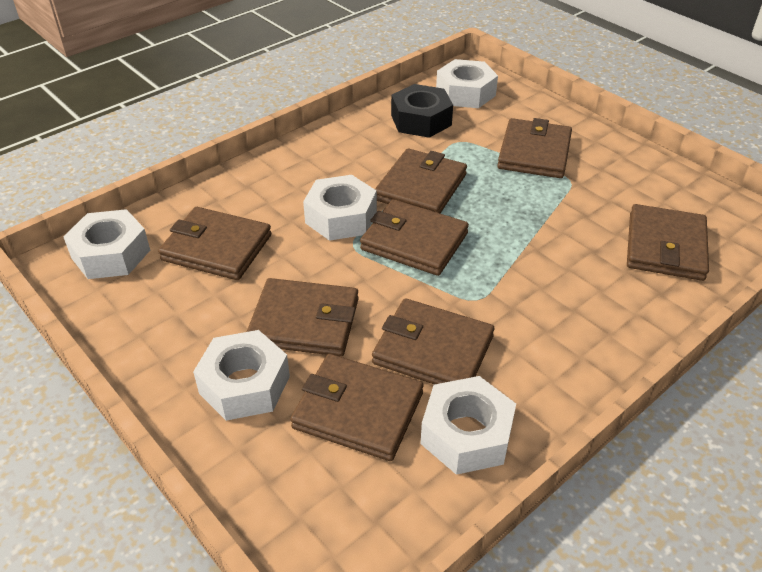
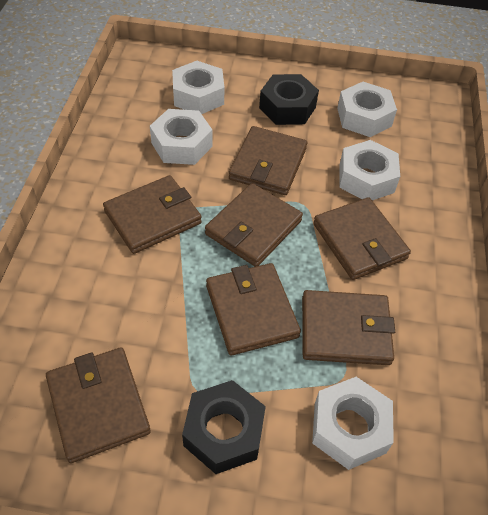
black nut: 1 -> 2
brown wallet: 8 -> 7

